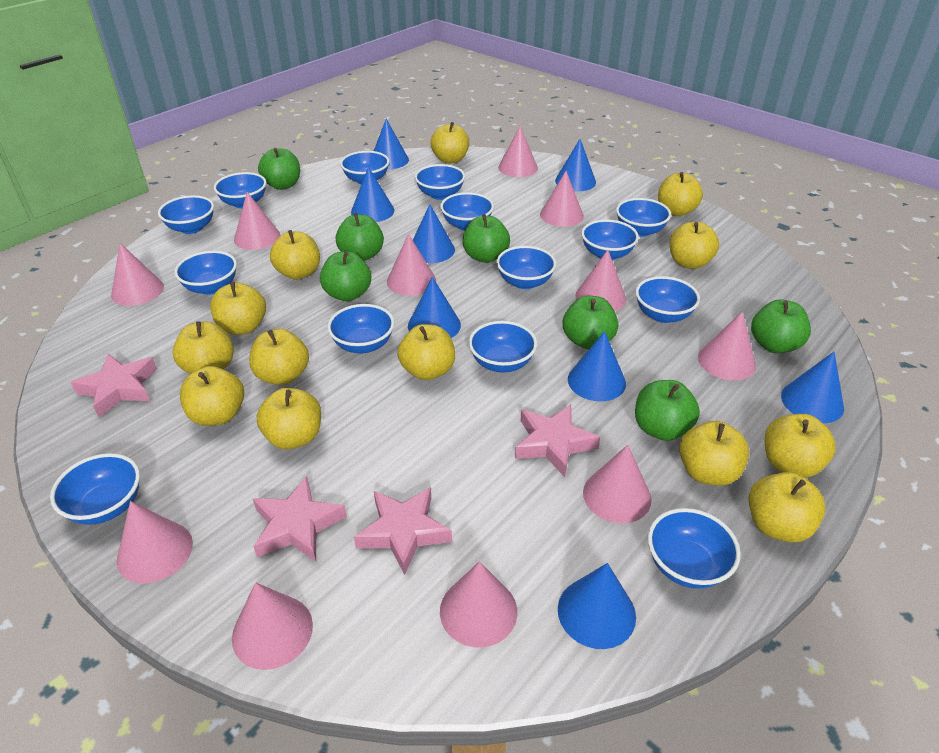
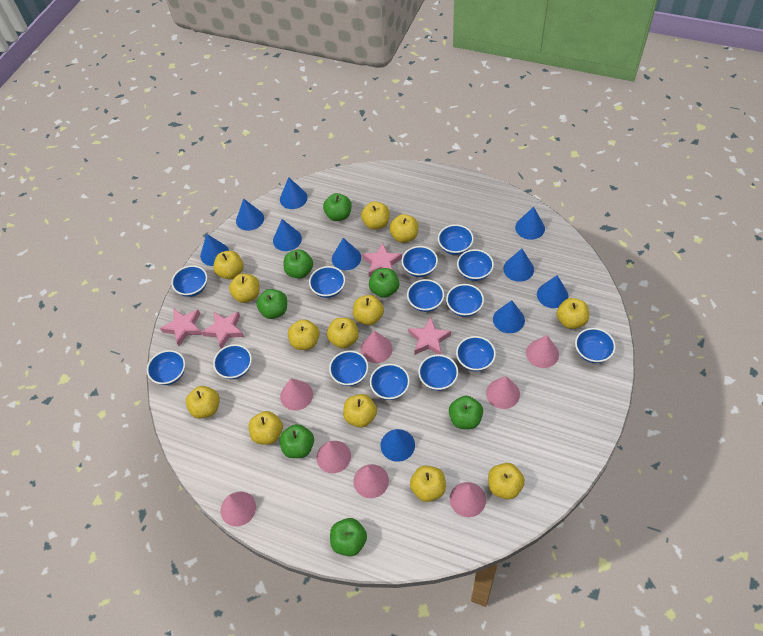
blue cone: 8 -> 10
pink cone: 11 -> 8

